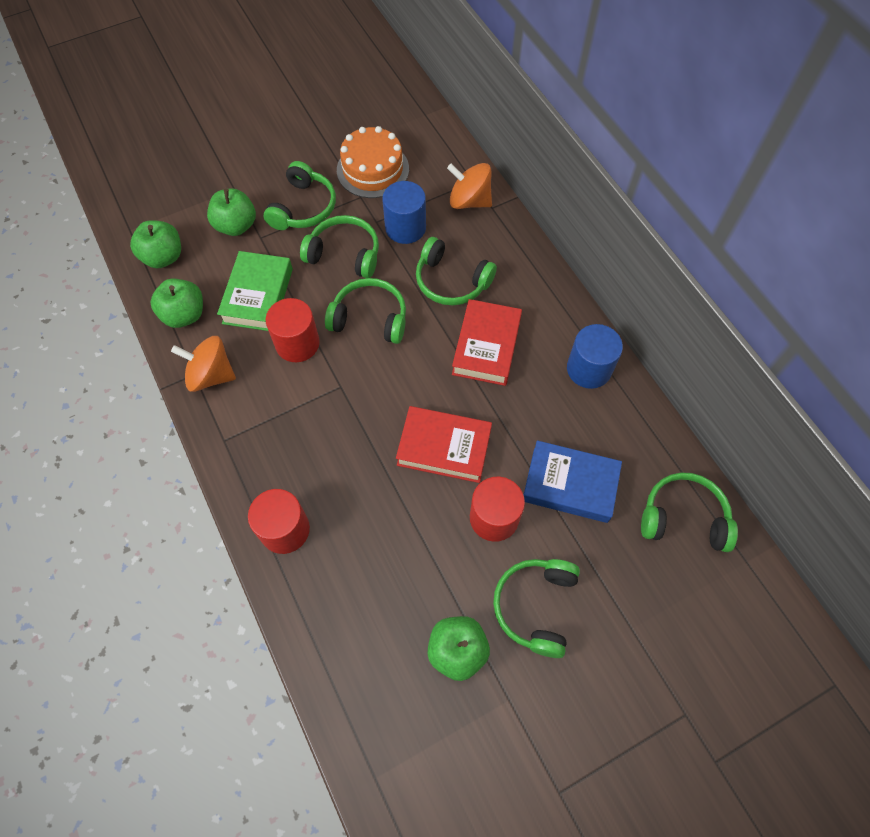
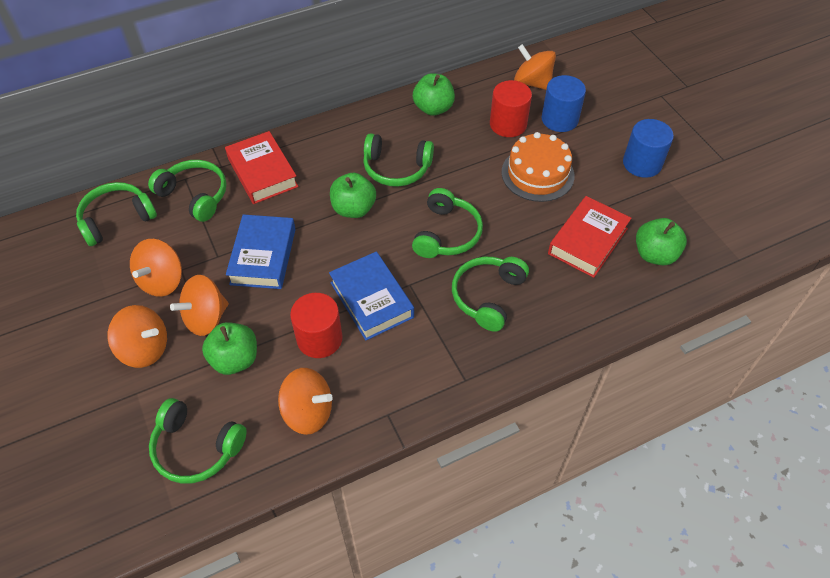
blue book: 1 -> 2
green book: 1 -> 0
orange spinning top: 2 -> 5
red cylinder: 3 -> 2

